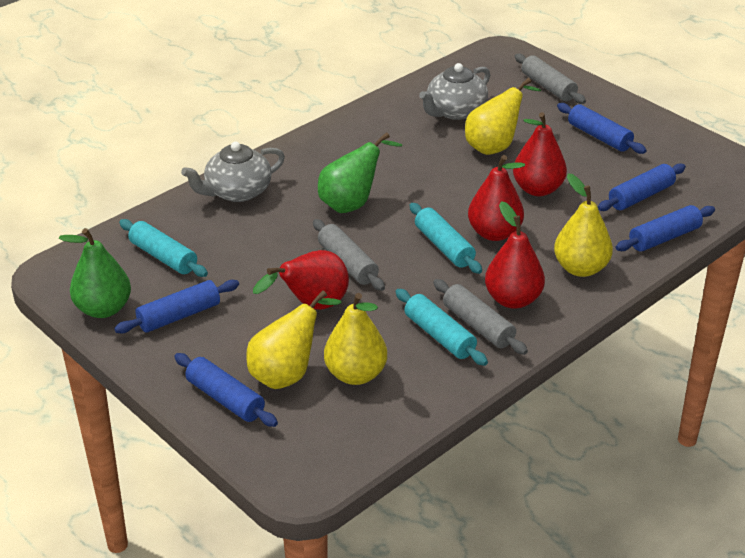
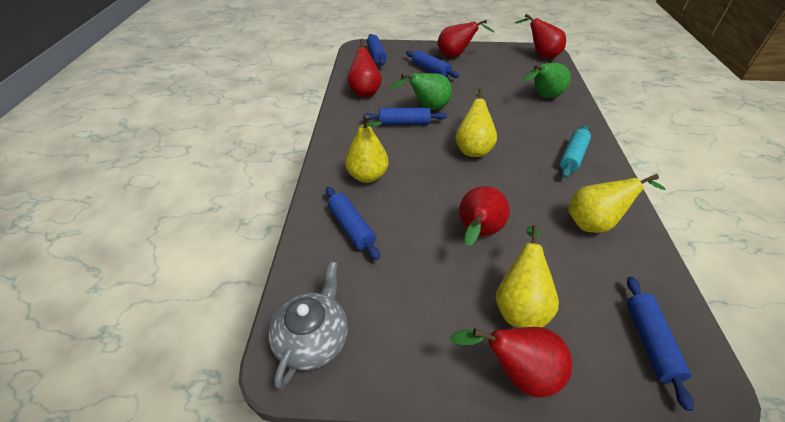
grey rolling pin: 3 -> 0
grey teapot: 2 -> 1
red pear: 4 -> 5
turquoise rolling pin: 3 -> 1

